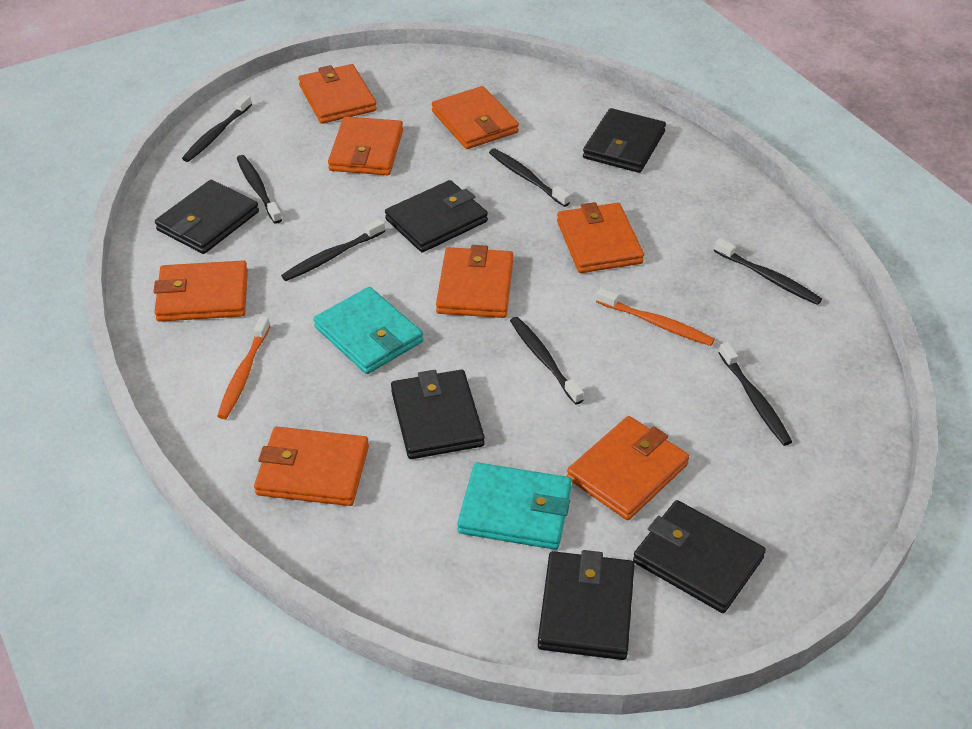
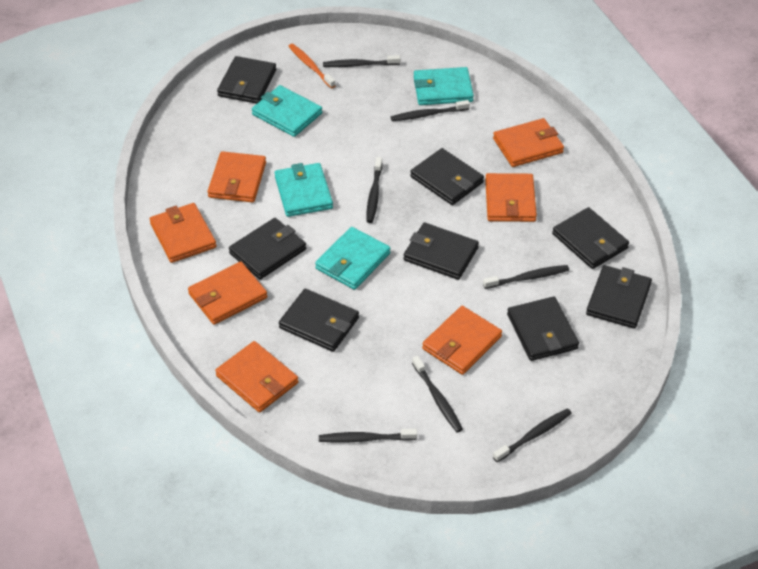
black wallet: 6 -> 8
orange toothbrush: 2 -> 1
orange wallet: 8 -> 7
turquoise wallet: 2 -> 4

